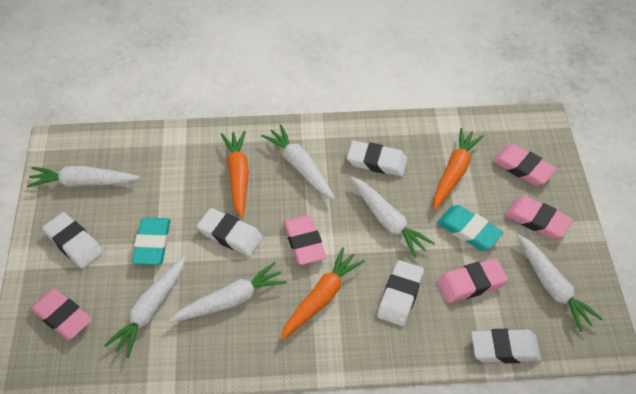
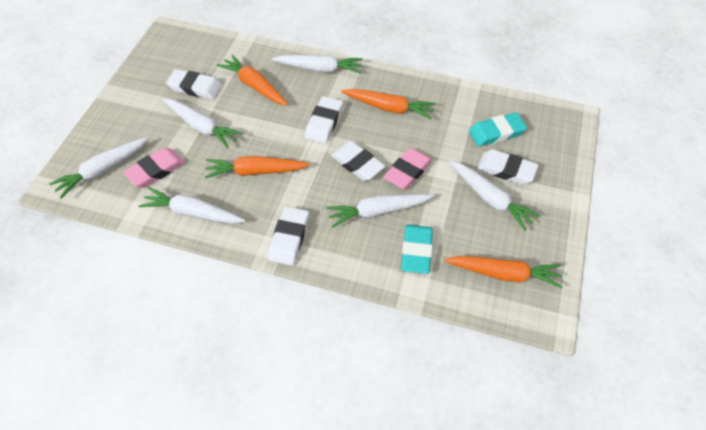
orange carrot: 3 -> 4
pink eraser: 5 -> 2

